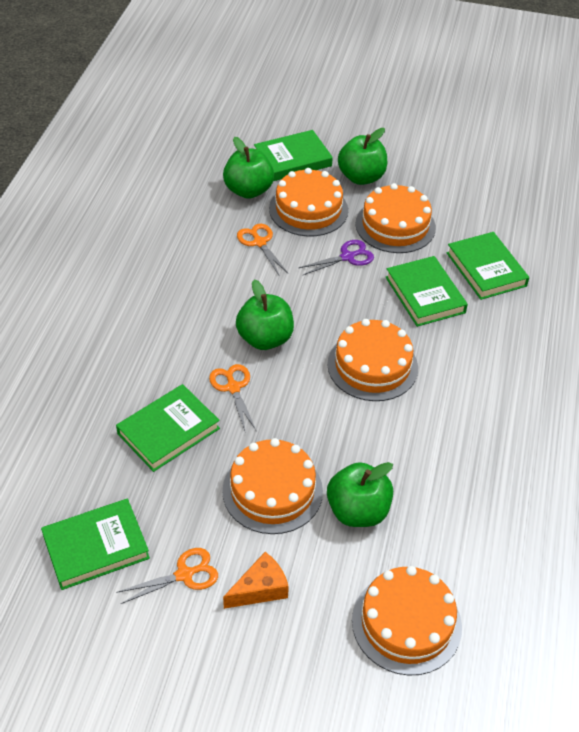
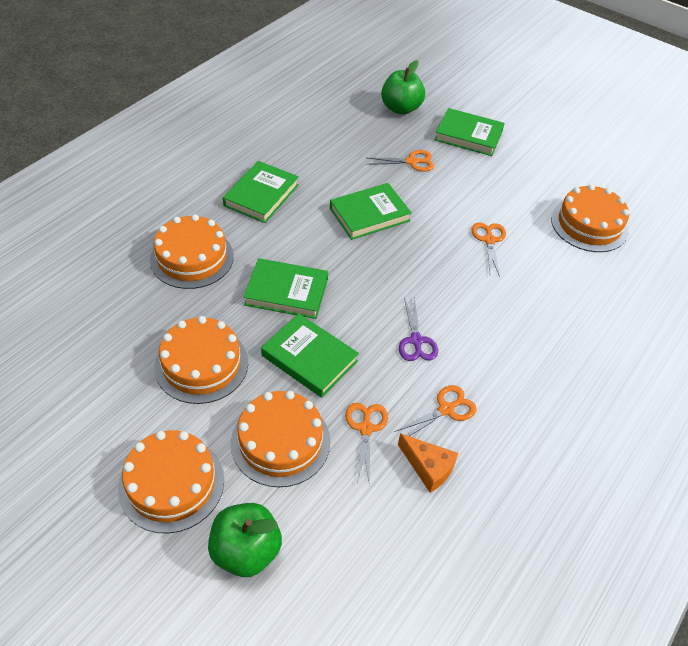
green apple: 4 -> 2
orange scissors: 3 -> 4

